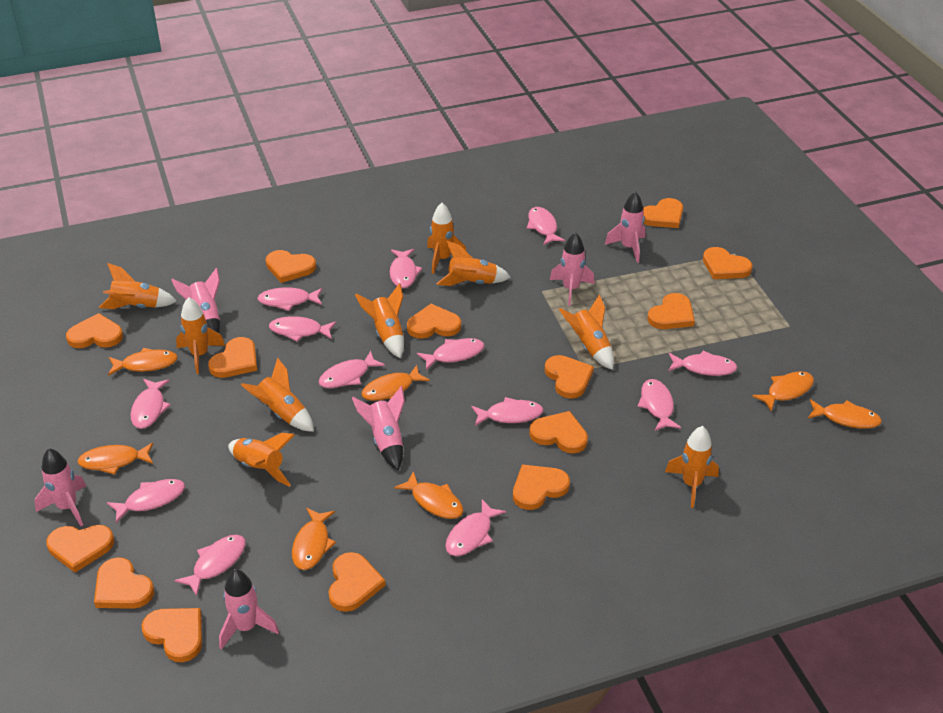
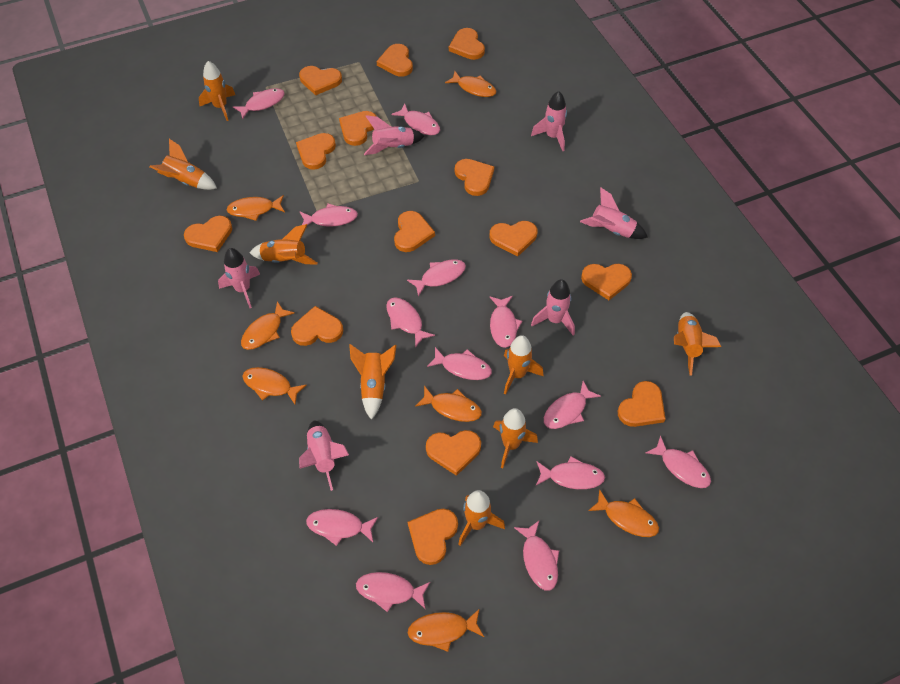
orange rocket: 9 -> 8

